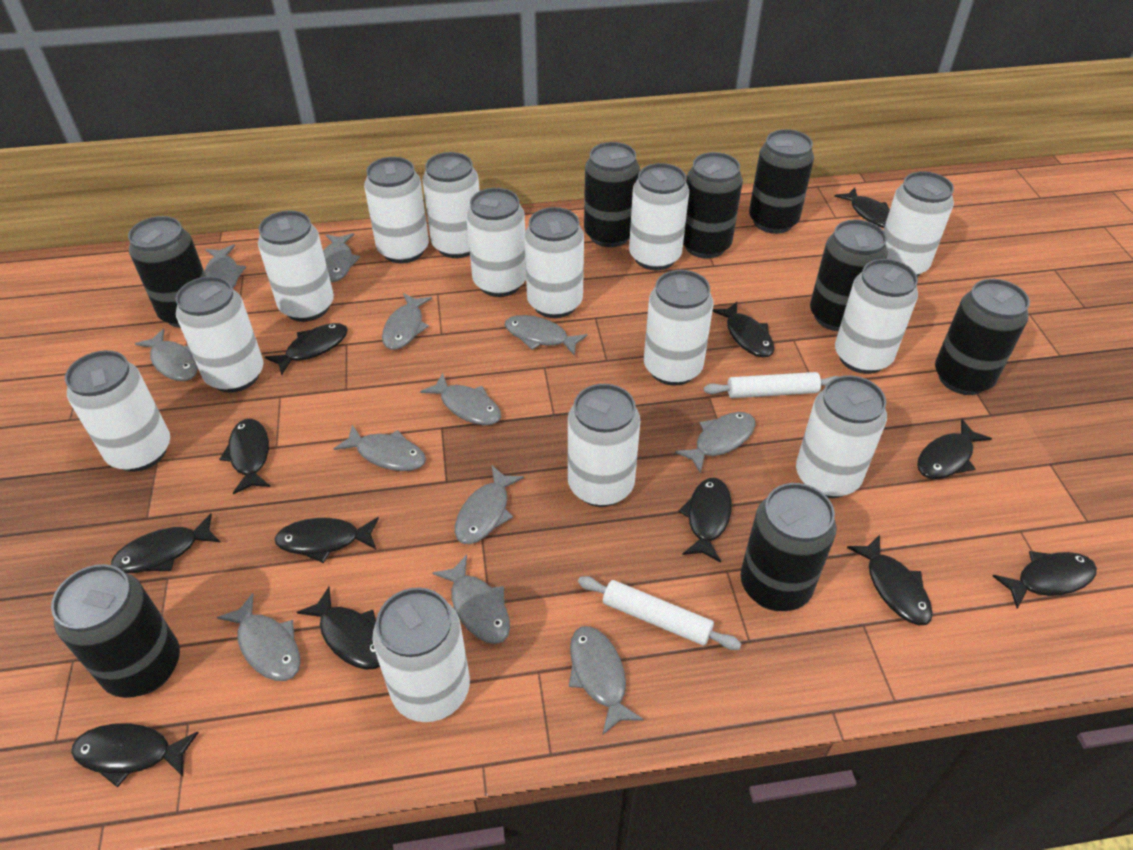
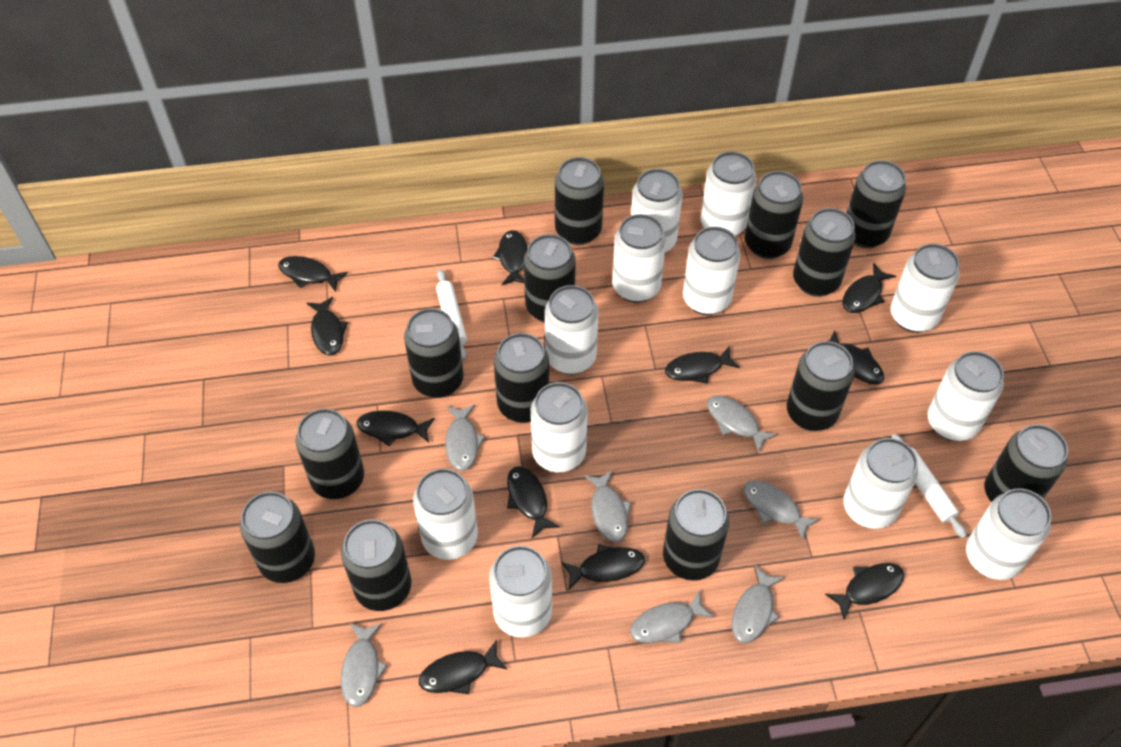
black can: 8 -> 13
black fish: 12 -> 11
grey fish: 12 -> 7
white can: 14 -> 12

